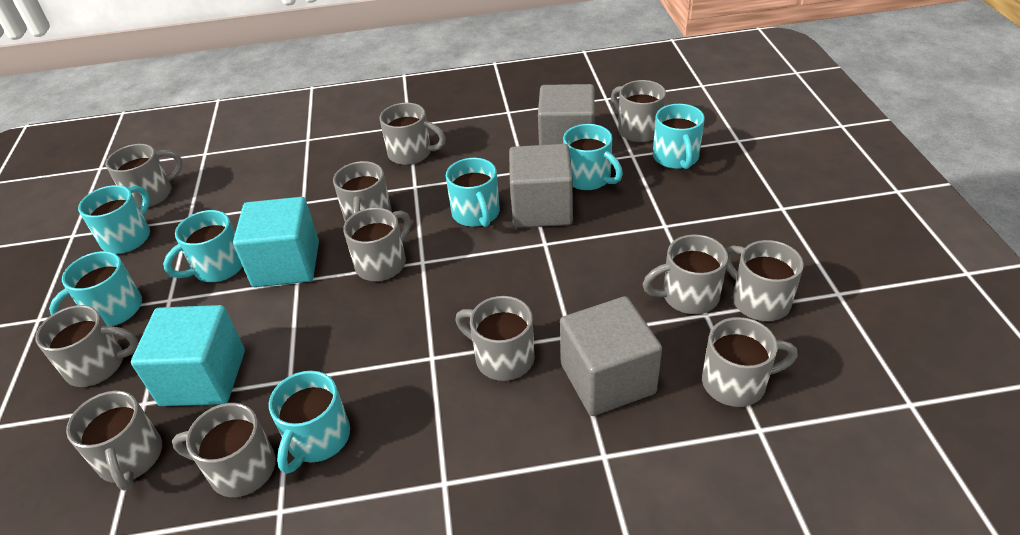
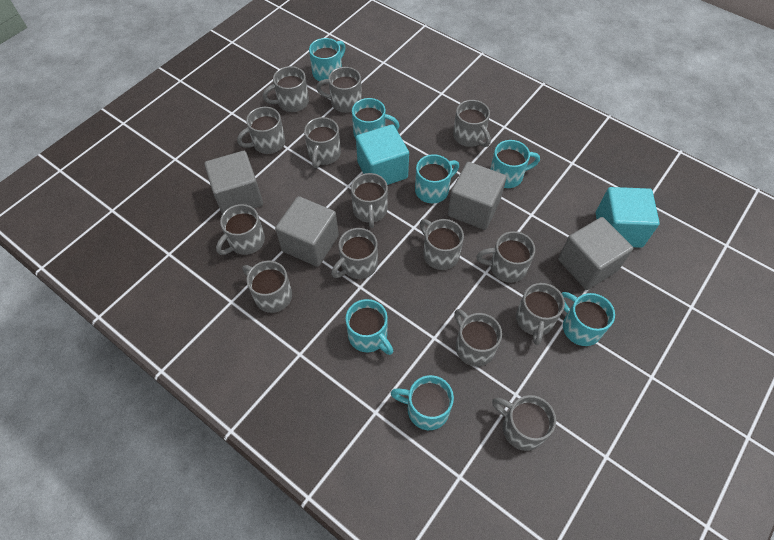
grey cube: 3 -> 4
grey mug: 12 -> 14

